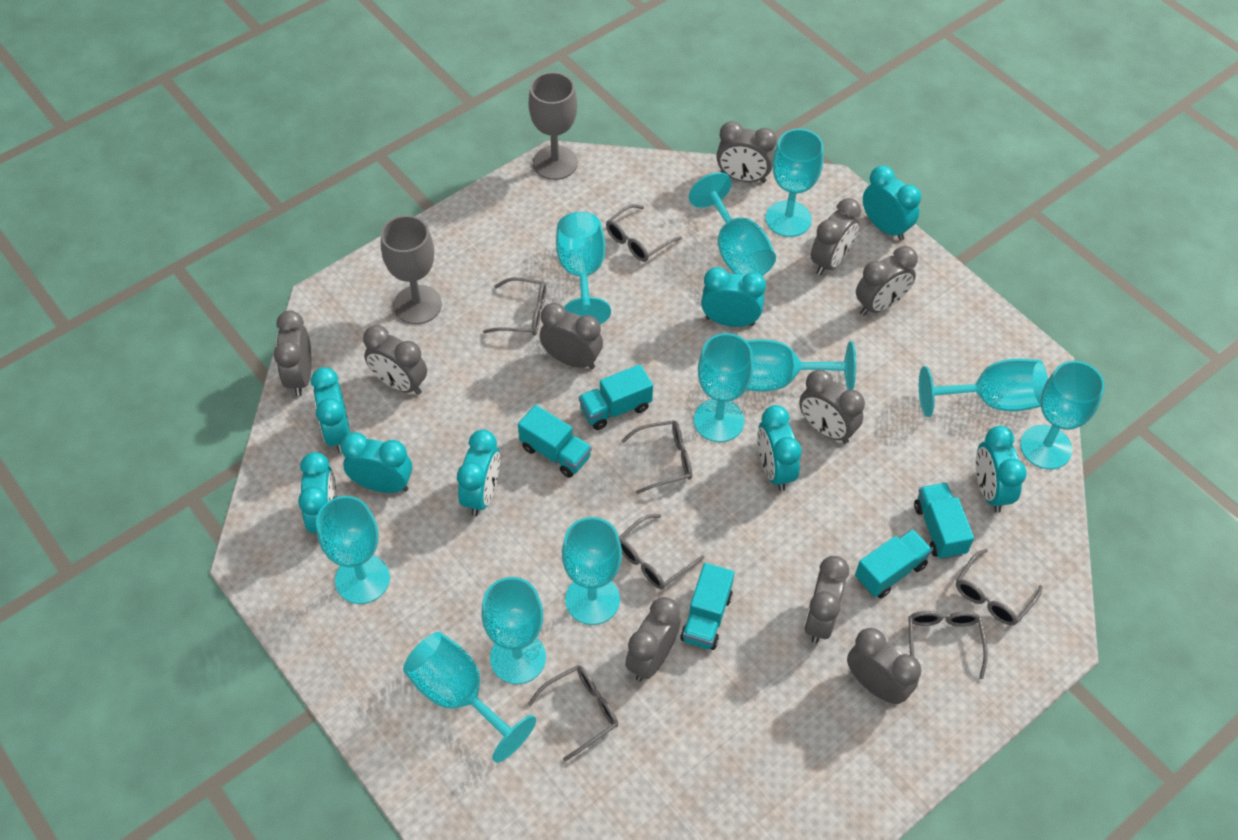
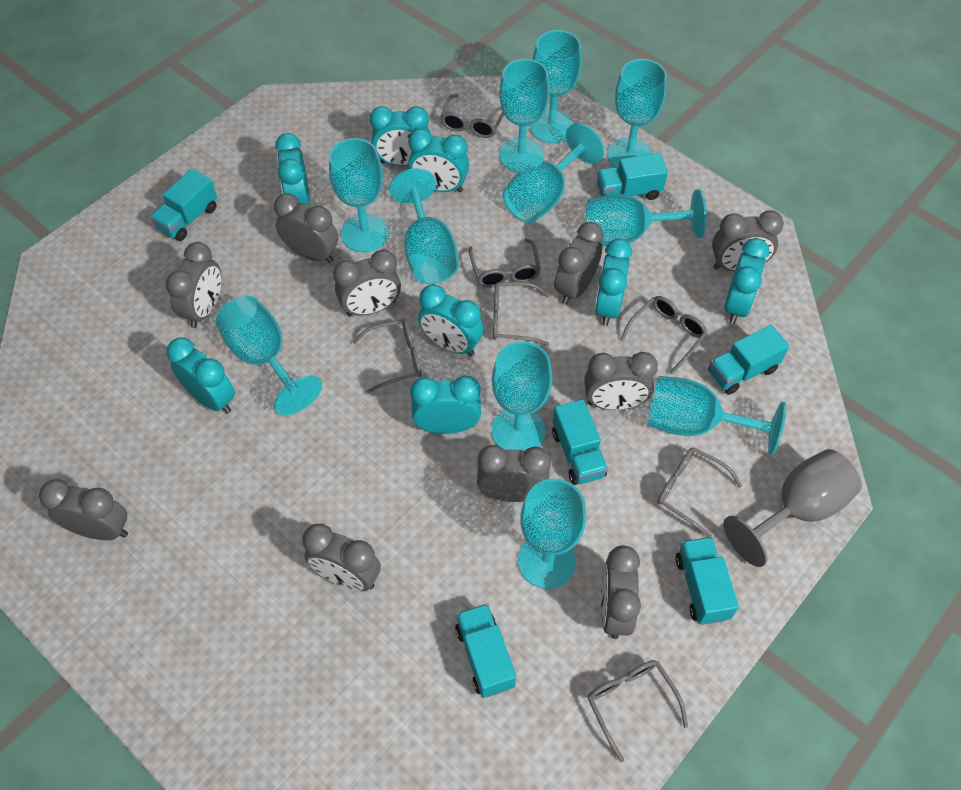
grey goblet: 2 -> 1
turquoise truck: 5 -> 6

